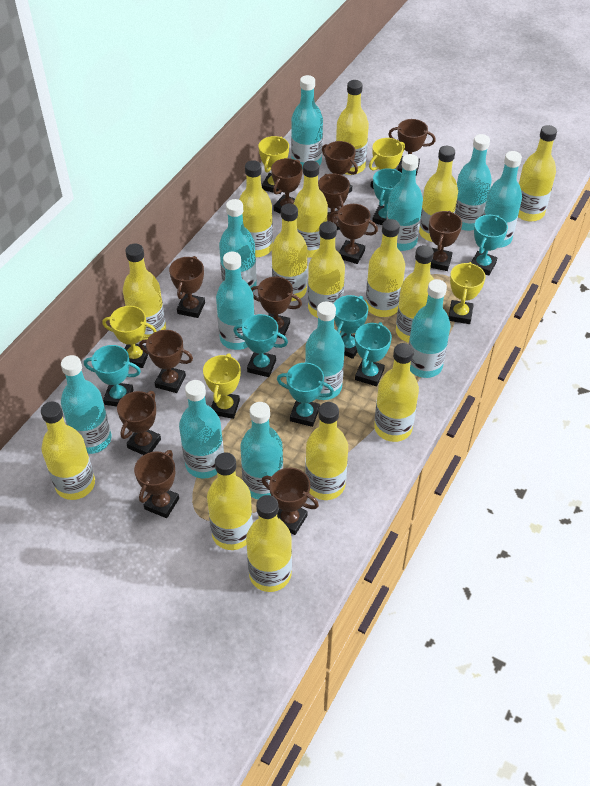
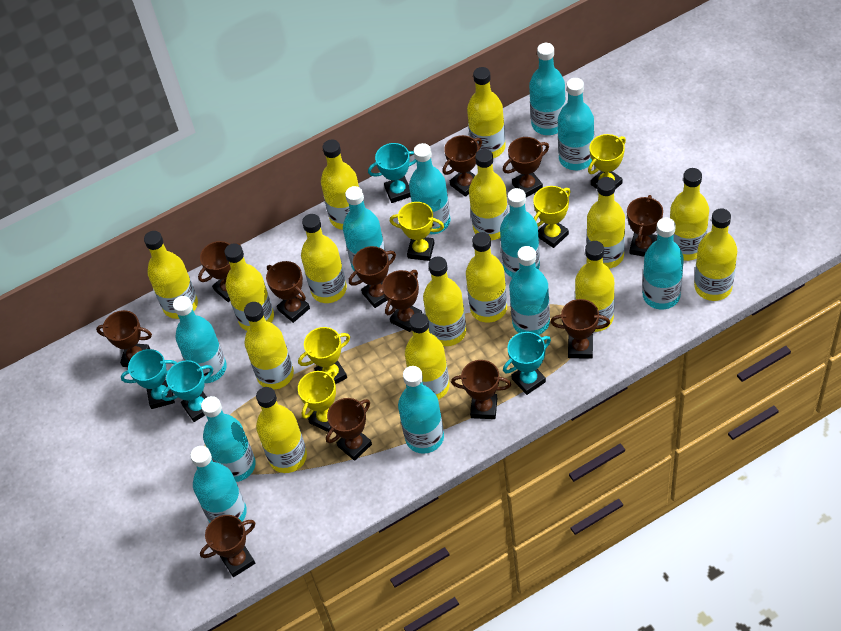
turquoise trophy: 7 -> 4

